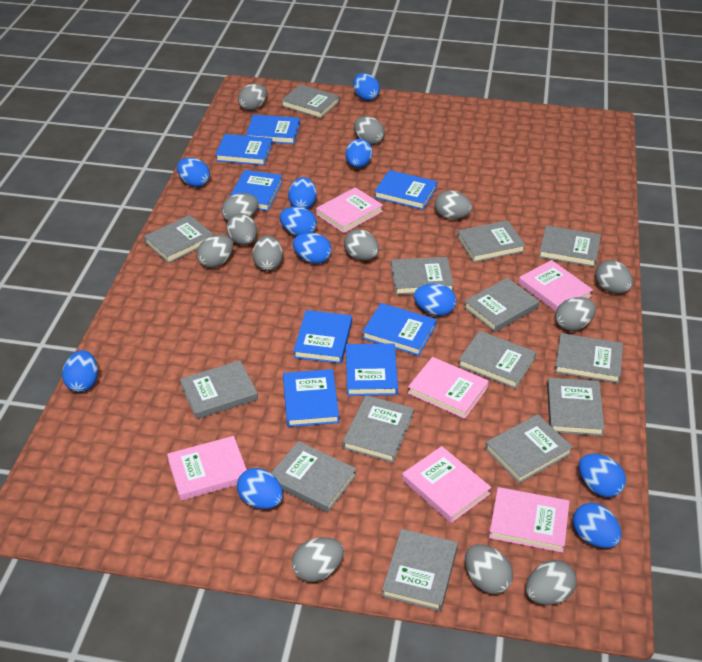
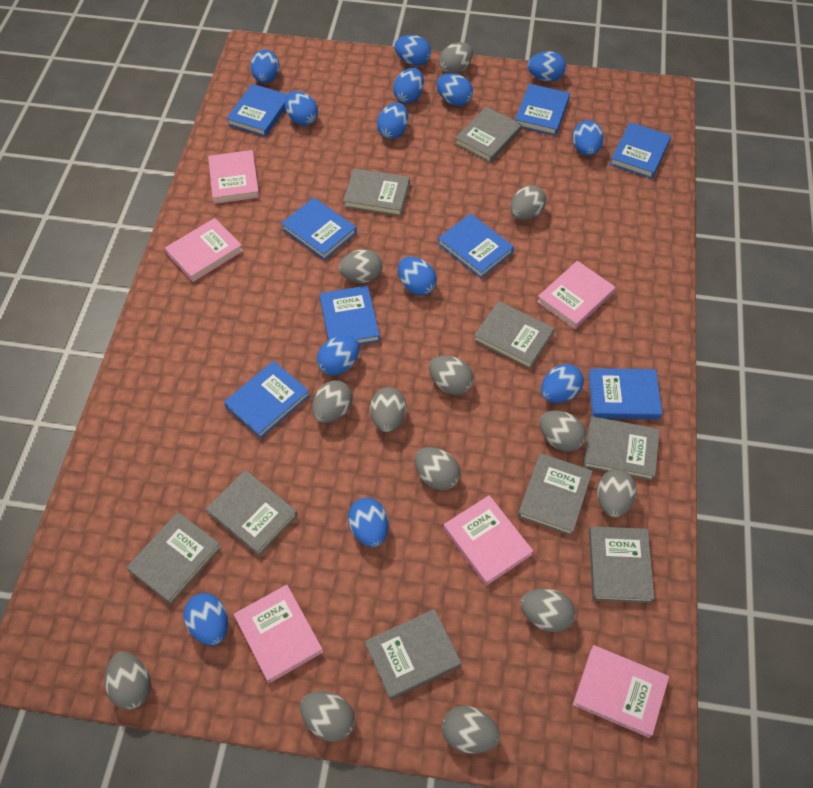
blue egg: 11 -> 13
grey book: 14 -> 9

